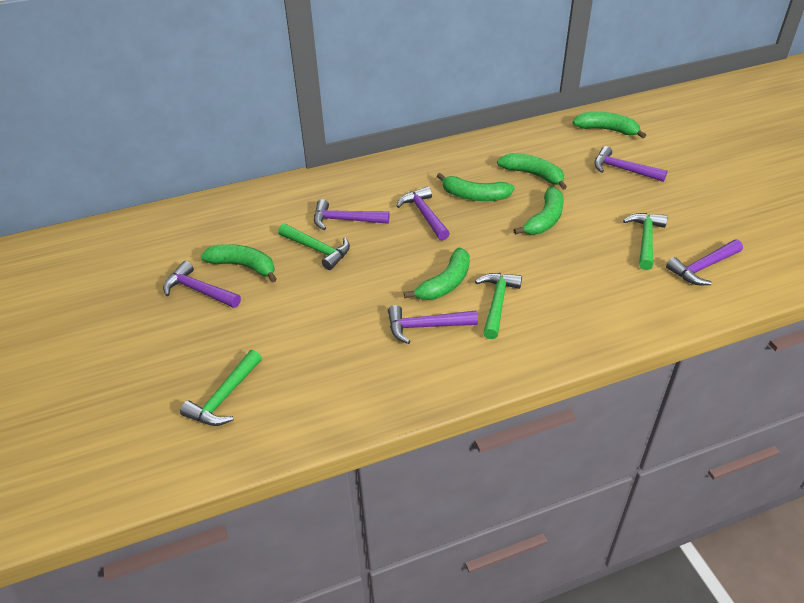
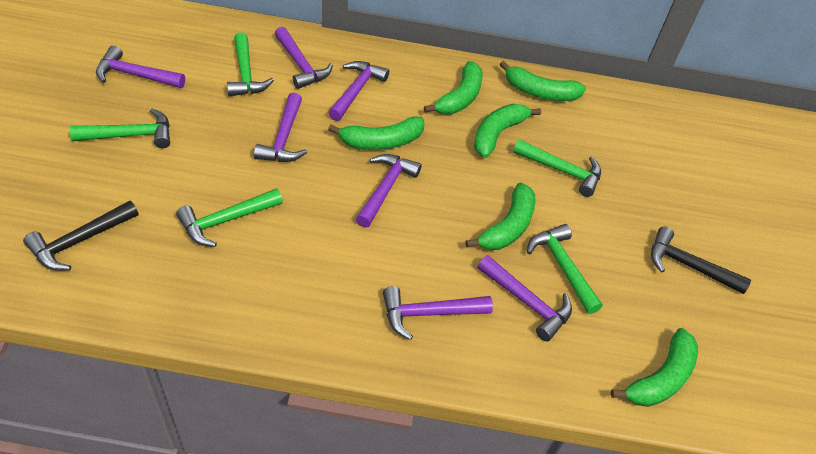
black hammer: 0 -> 2
green hammer: 4 -> 5
purple hammer: 6 -> 7

